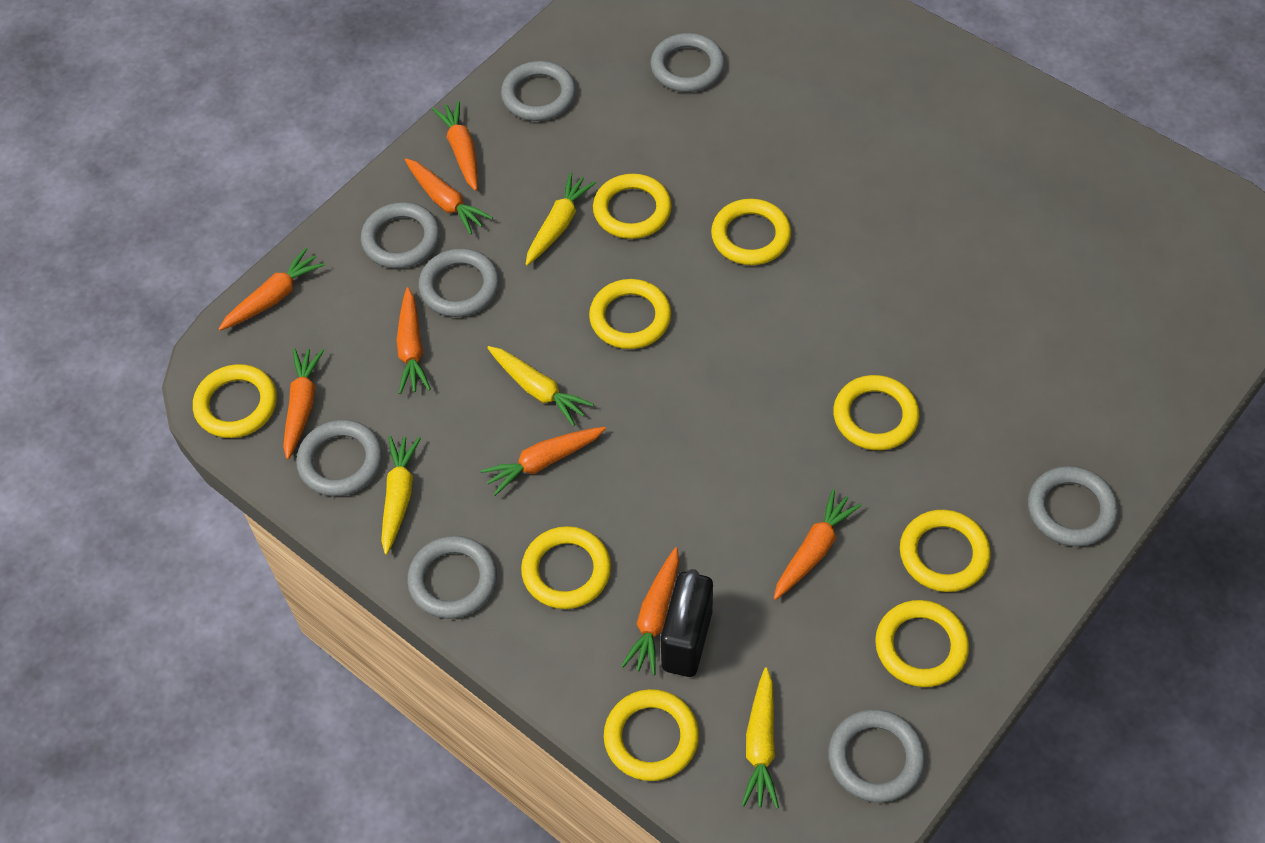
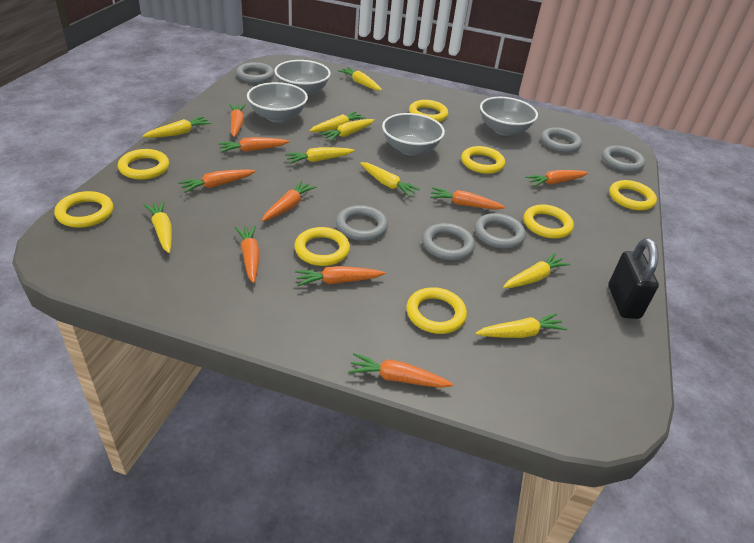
grey bowl: 0 -> 4
grey ring: 8 -> 6
orange carrot: 8 -> 9
yellow carrot: 4 -> 9
yellow ring: 9 -> 8

